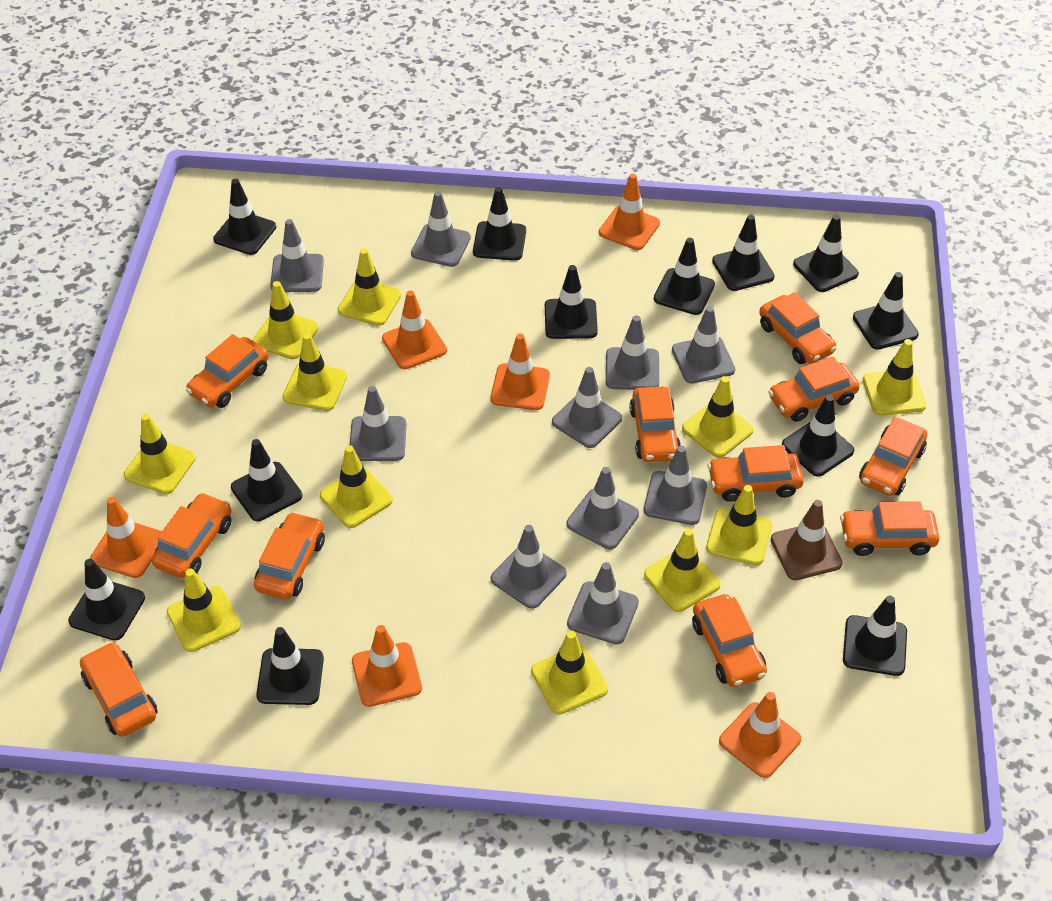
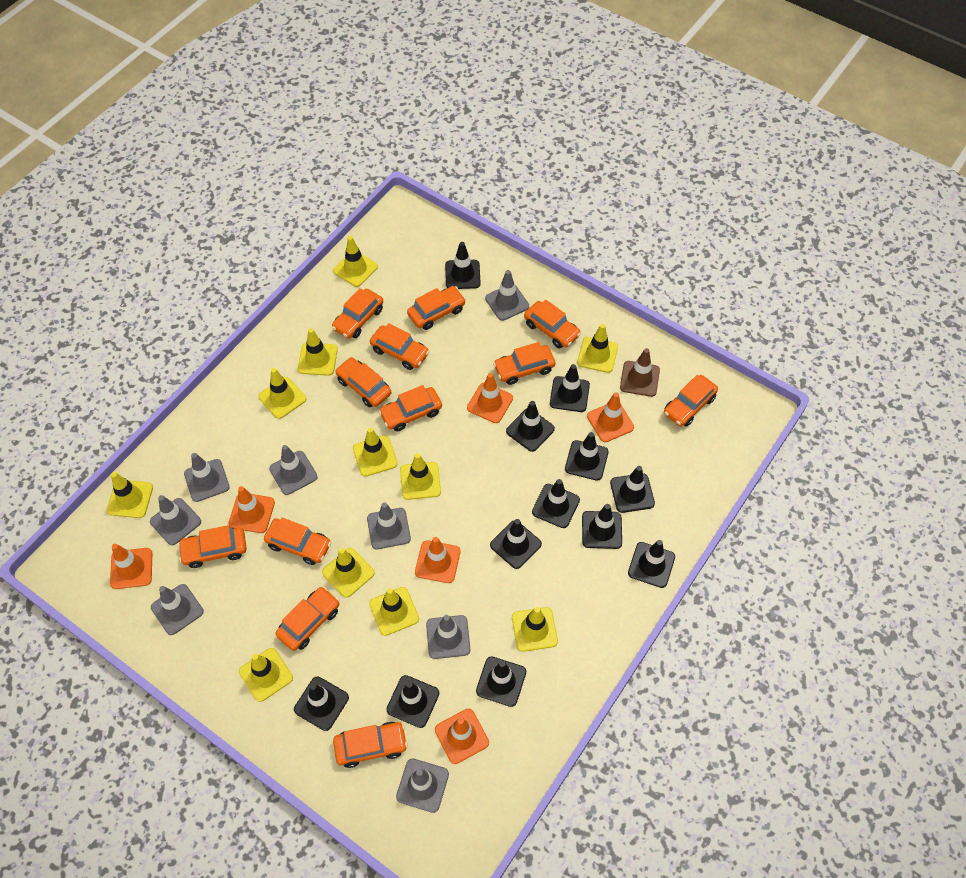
grey traffic cone: 10 -> 8
orange car: 11 -> 12

